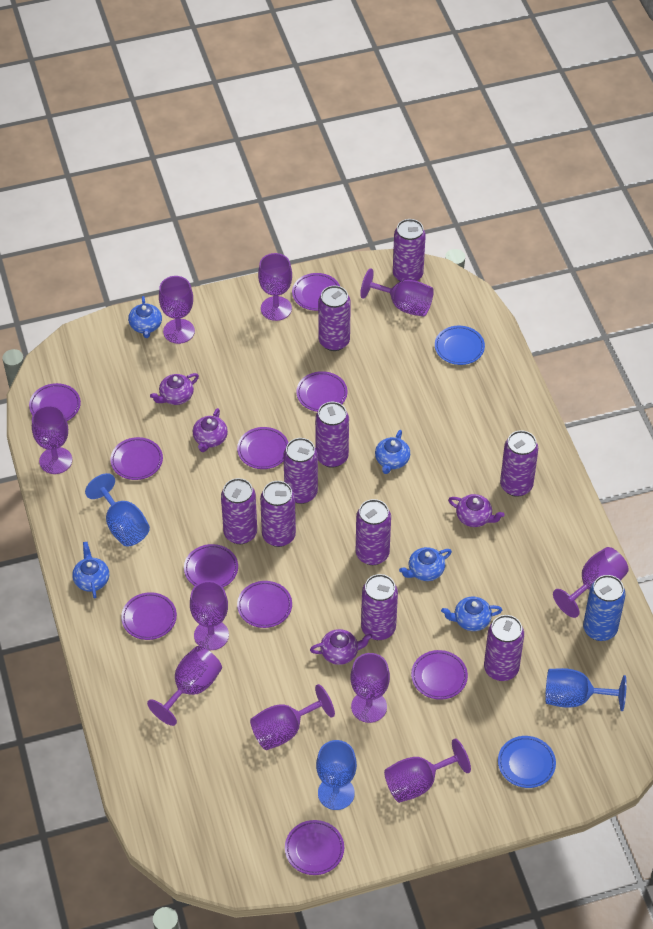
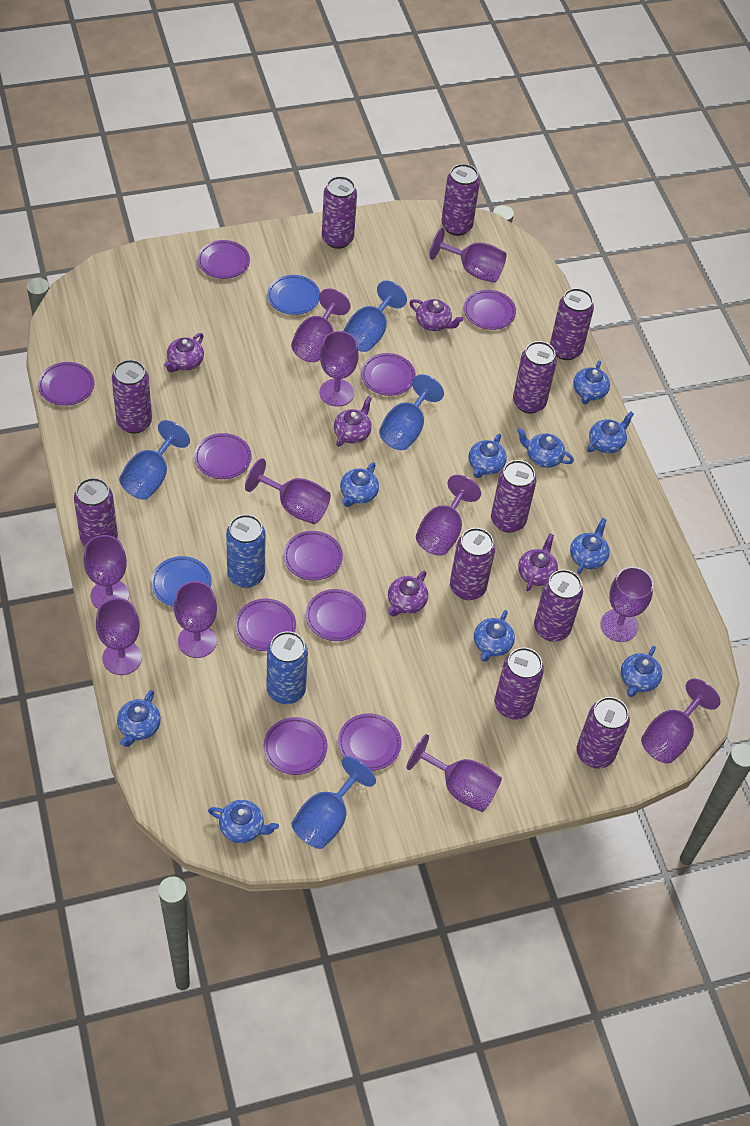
blue can: 1 -> 2
blue goblet: 3 -> 4
blue teapot: 5 -> 10
purple can: 10 -> 11
purple goblet: 10 -> 11
purple teapot: 4 -> 5

